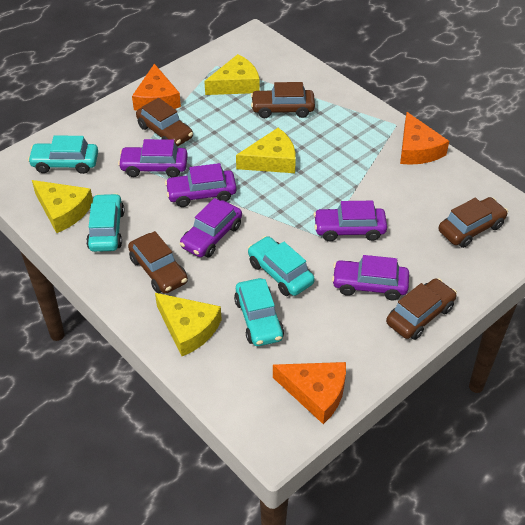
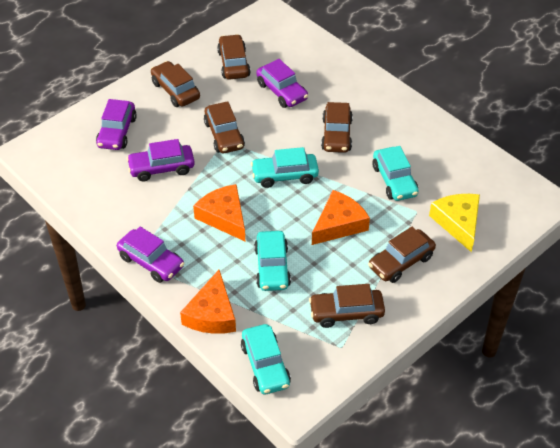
brown car: 5 -> 6
purple car: 5 -> 4
yellow cheese: 4 -> 1

